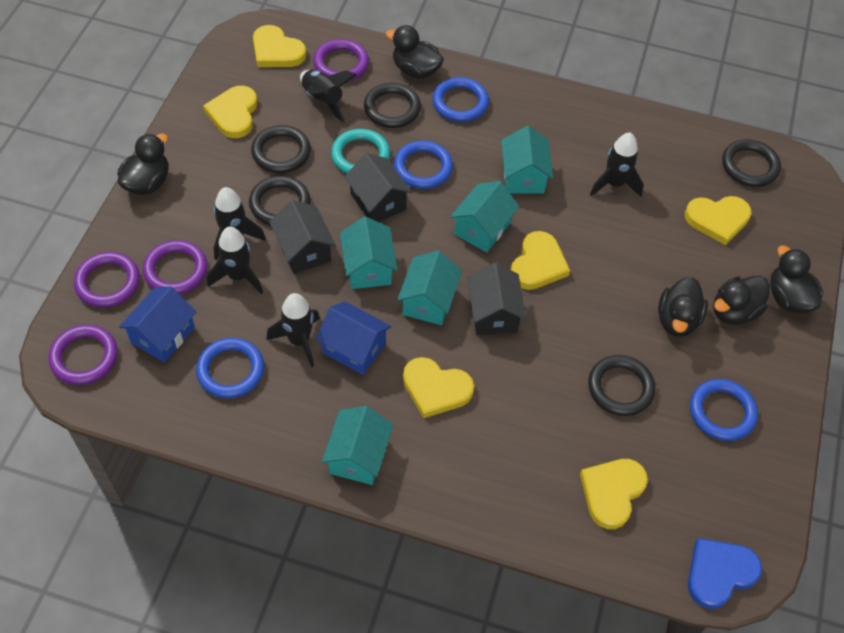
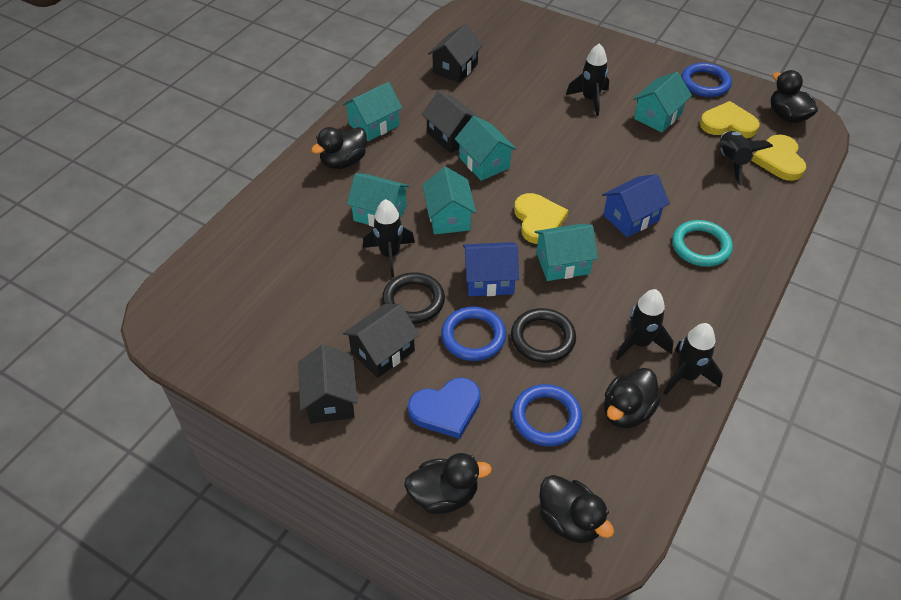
black house: 3 -> 4
black ring: 5 -> 2
blue ring: 4 -> 3
purple ring: 4 -> 0
turquoise house: 5 -> 6
yellow heart: 6 -> 3

